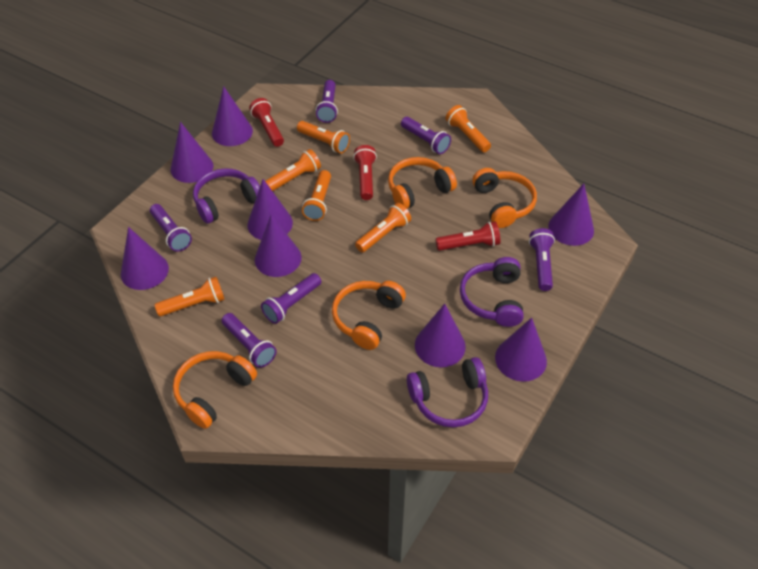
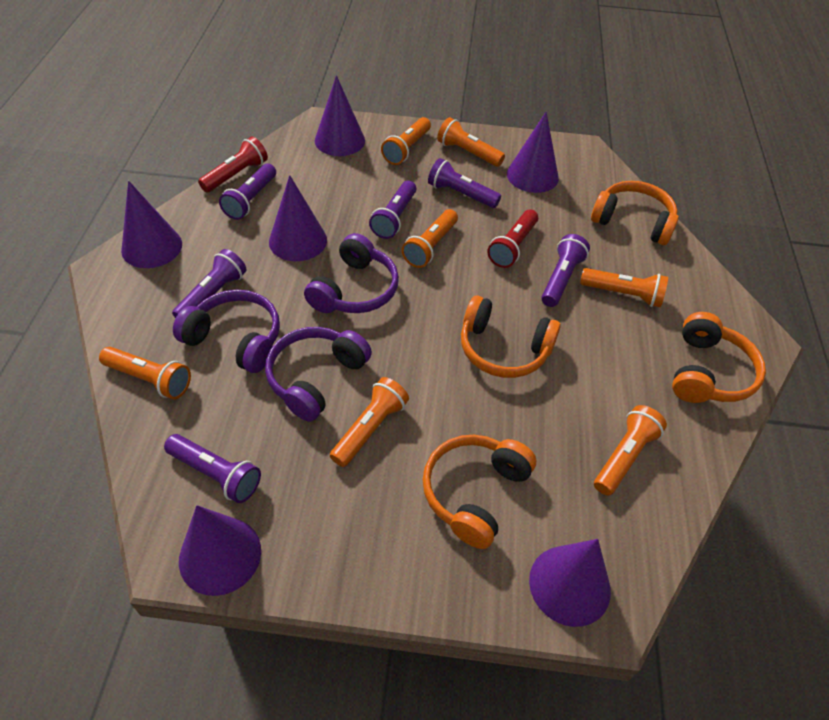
orange flashlight: 6 -> 7
purple cone: 8 -> 6
red flashlight: 3 -> 2

